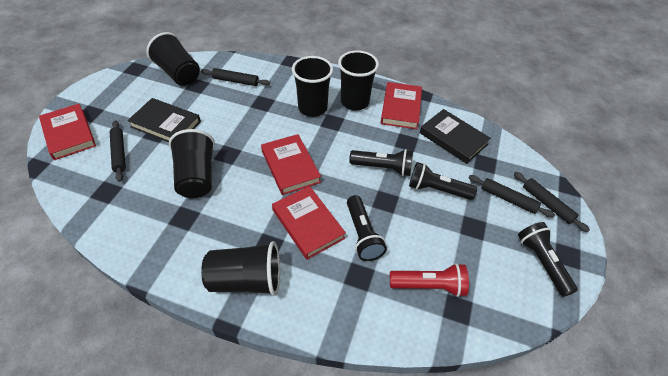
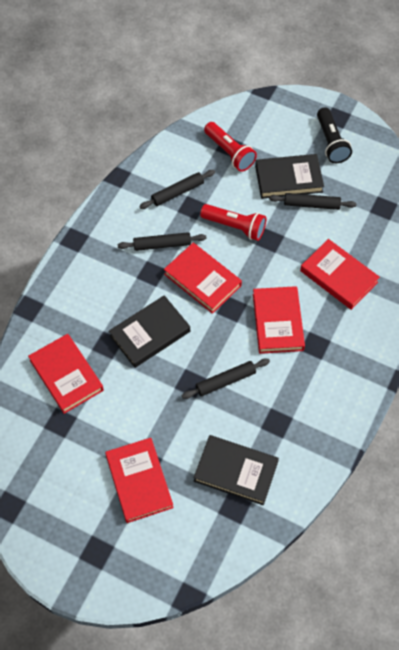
black book: 2 -> 3
black cup: 5 -> 0
black flashlight: 4 -> 1
red book: 4 -> 5
red flashlight: 1 -> 2

